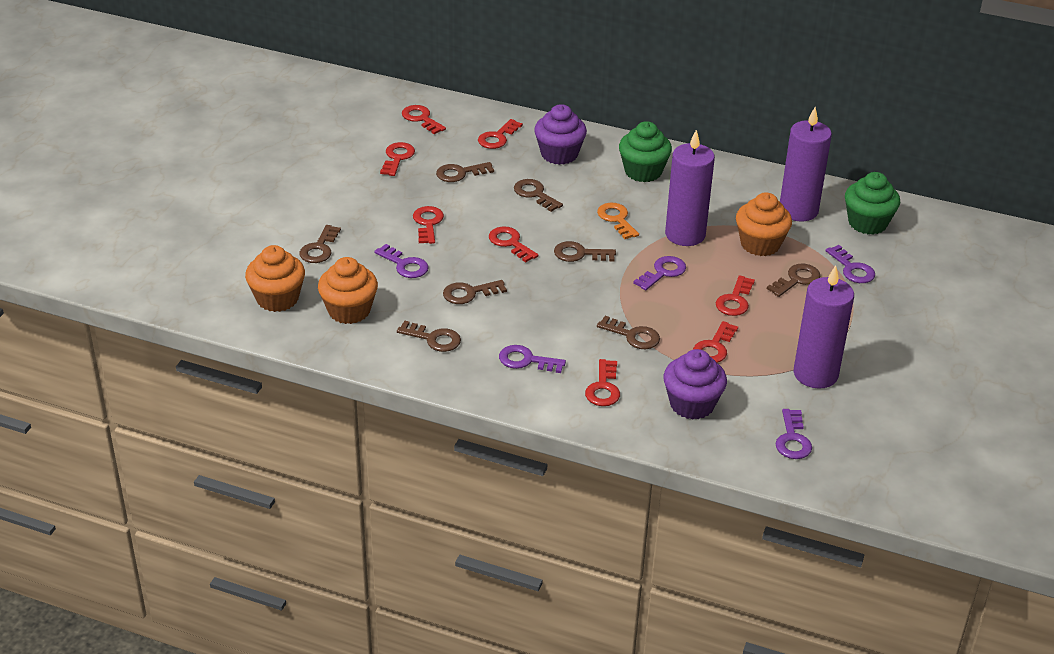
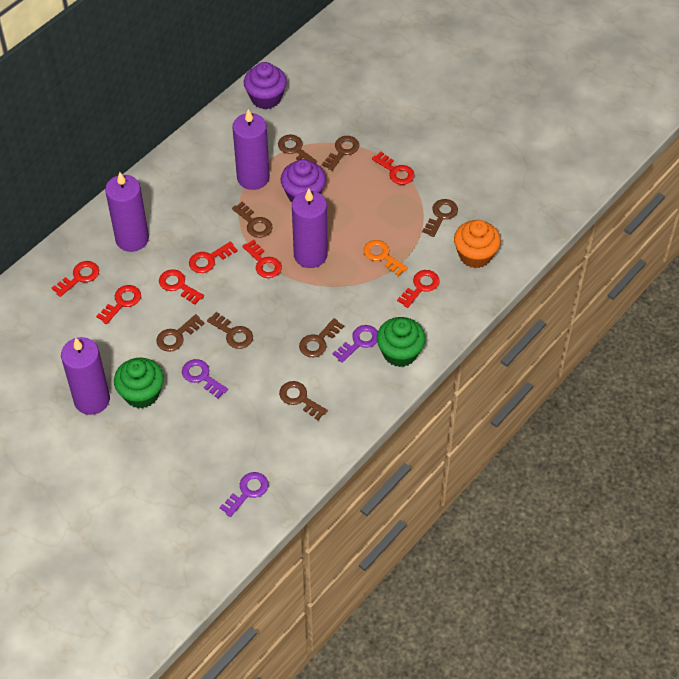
orange cupcake: 3 -> 1
purple candle: 3 -> 4
purple key: 5 -> 3
red key: 8 -> 7

